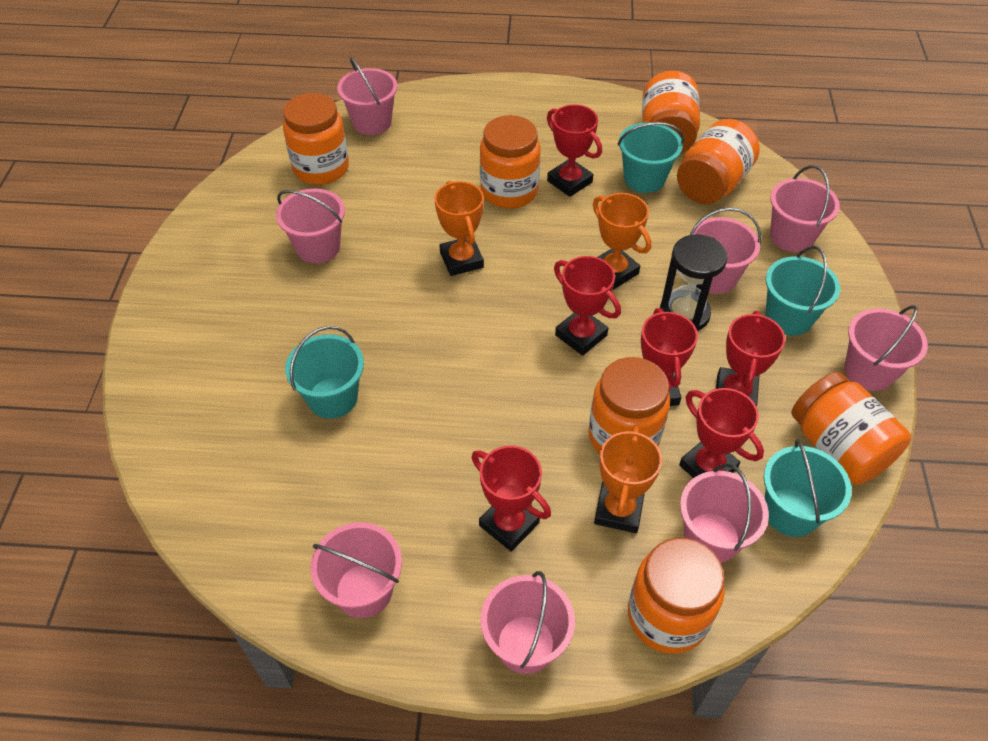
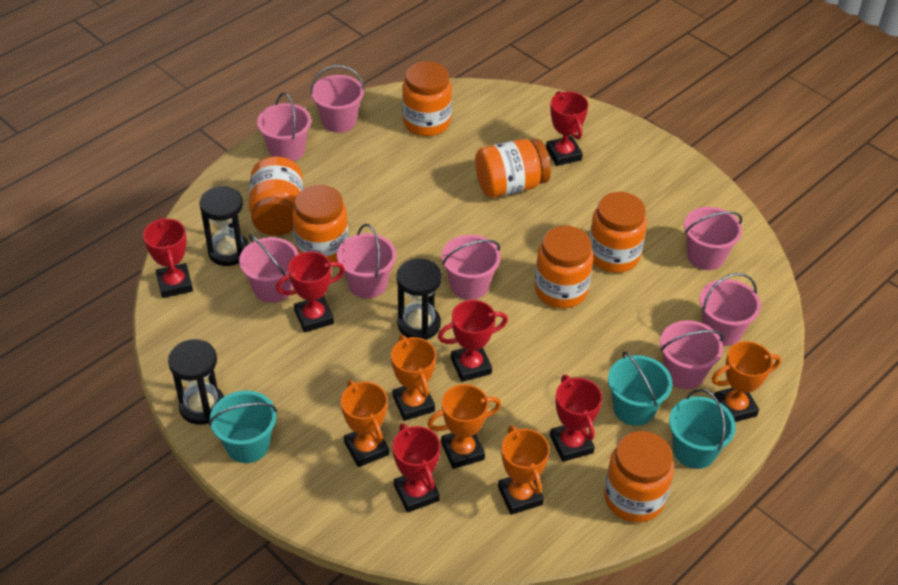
black hourglass: 1 -> 3
orange trophy: 3 -> 5
turquoise bucket: 4 -> 3

